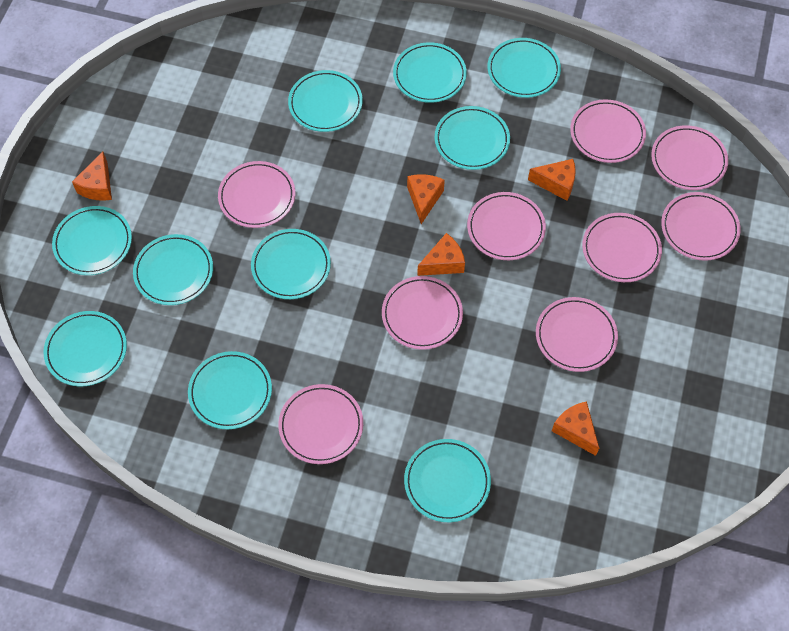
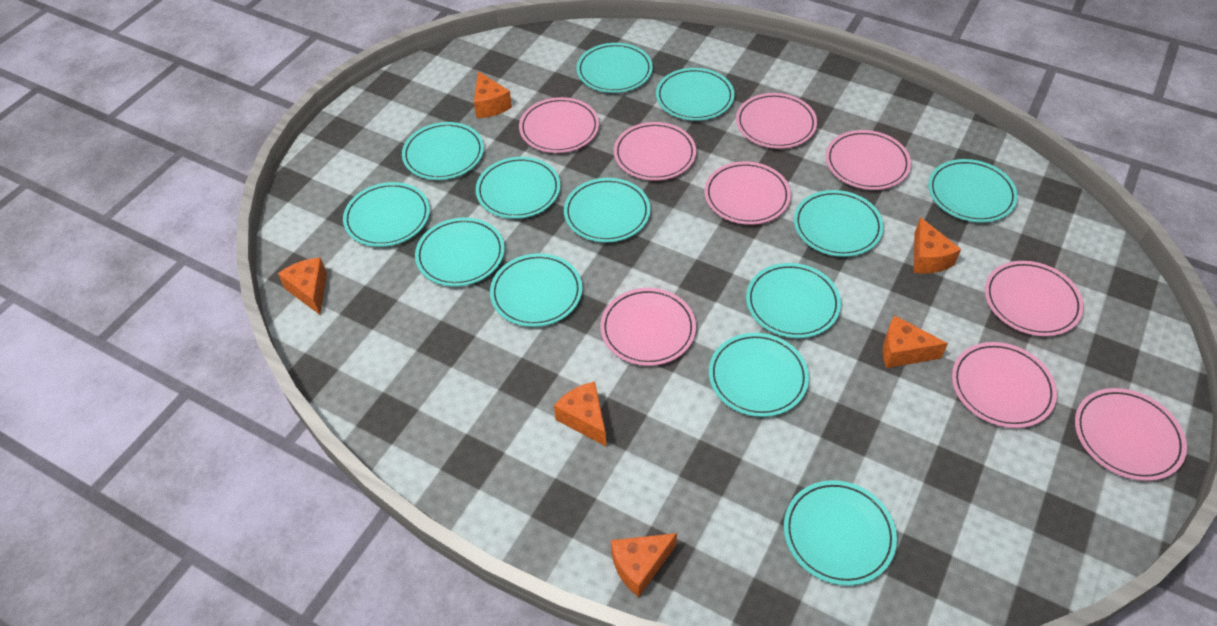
orange cheese: 5 -> 6
turquoise plate: 10 -> 13

